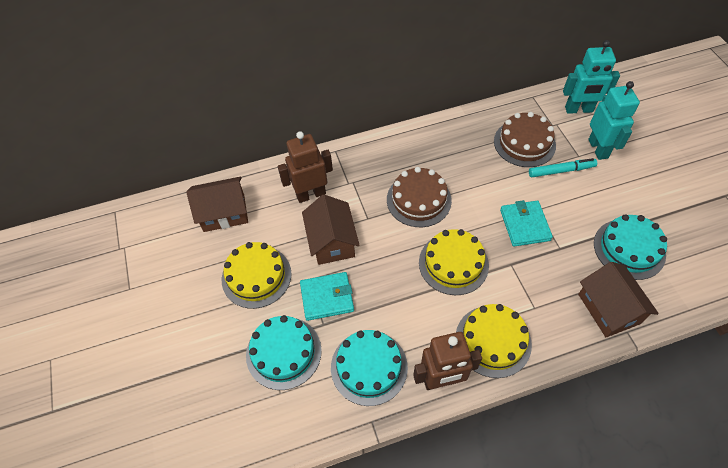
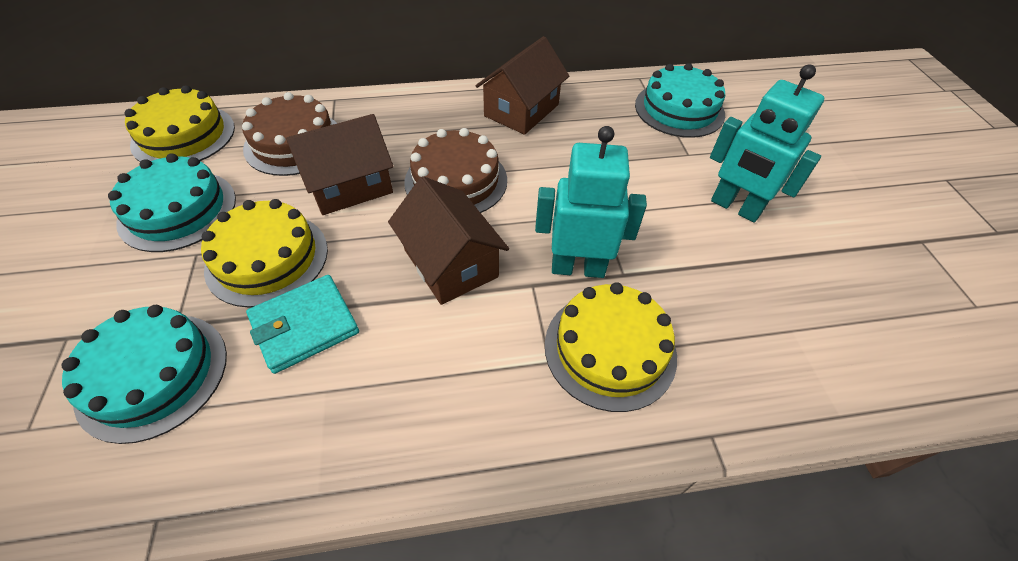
brown robot: 2 -> 0
turquoise marker: 1 -> 0
turquoise wallet: 2 -> 1

